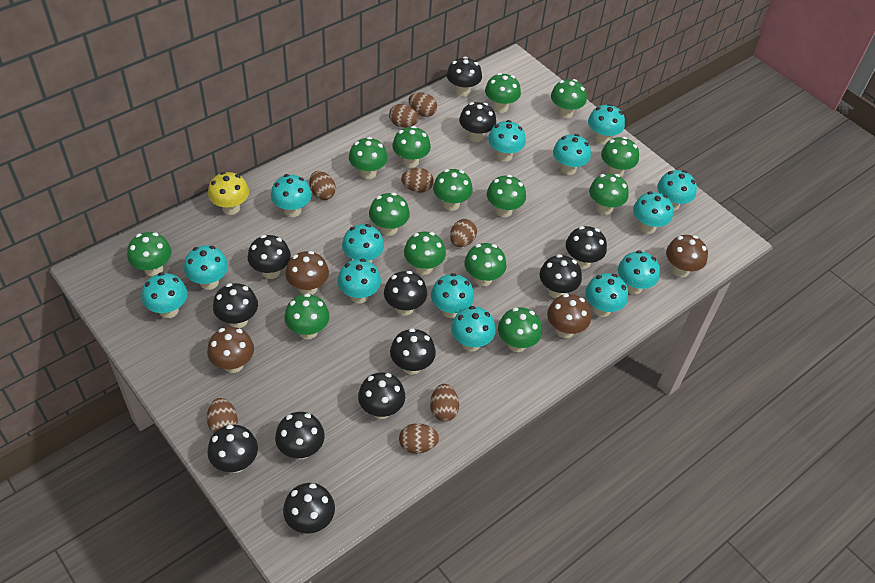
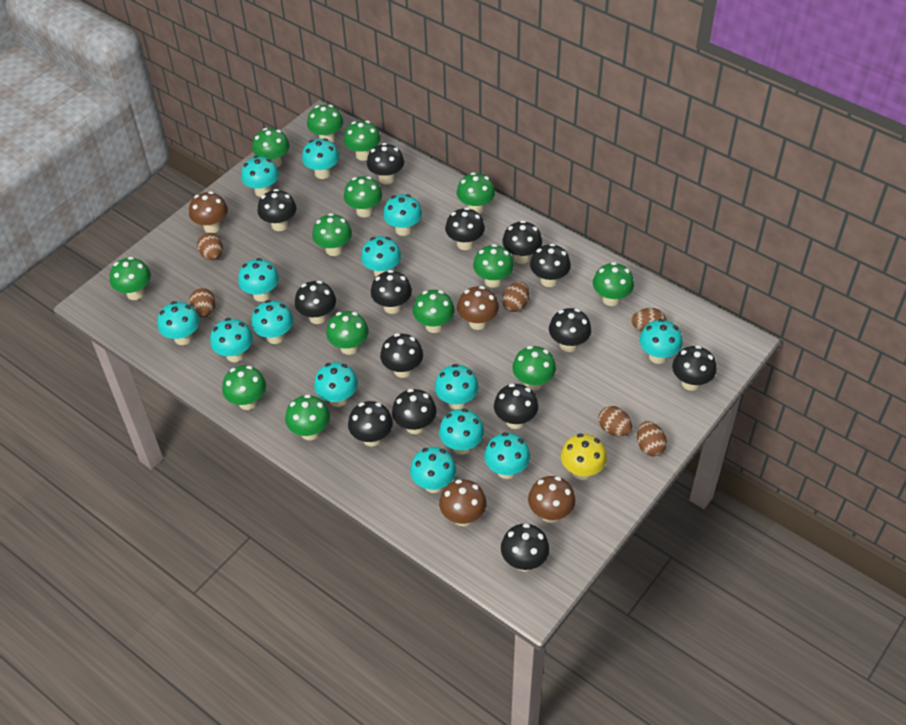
black mushroom: 12 -> 14
brown egg: 8 -> 6

